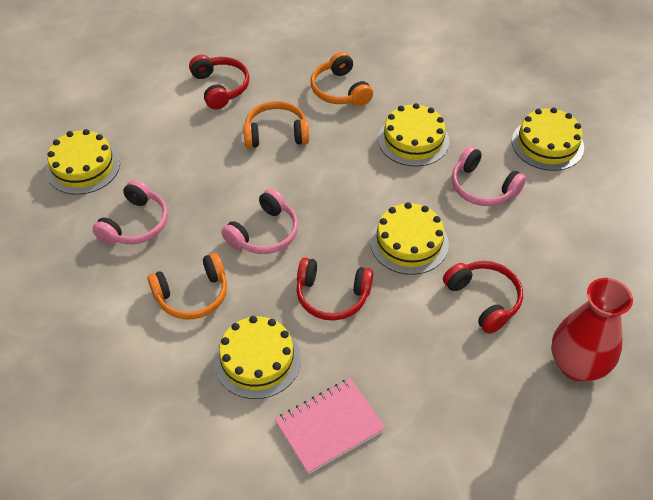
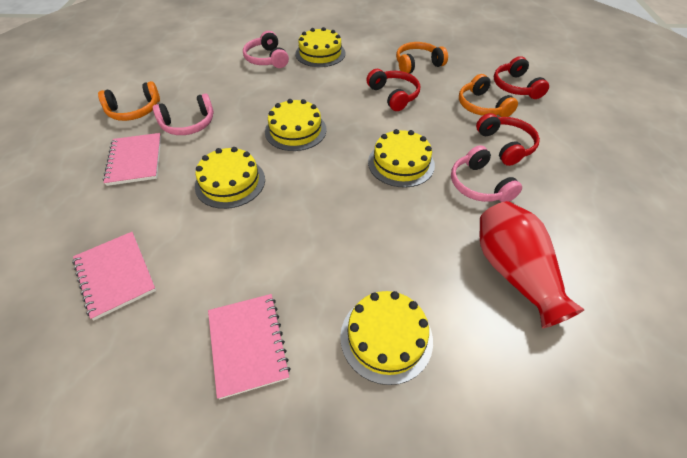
pink notebook: 1 -> 3

